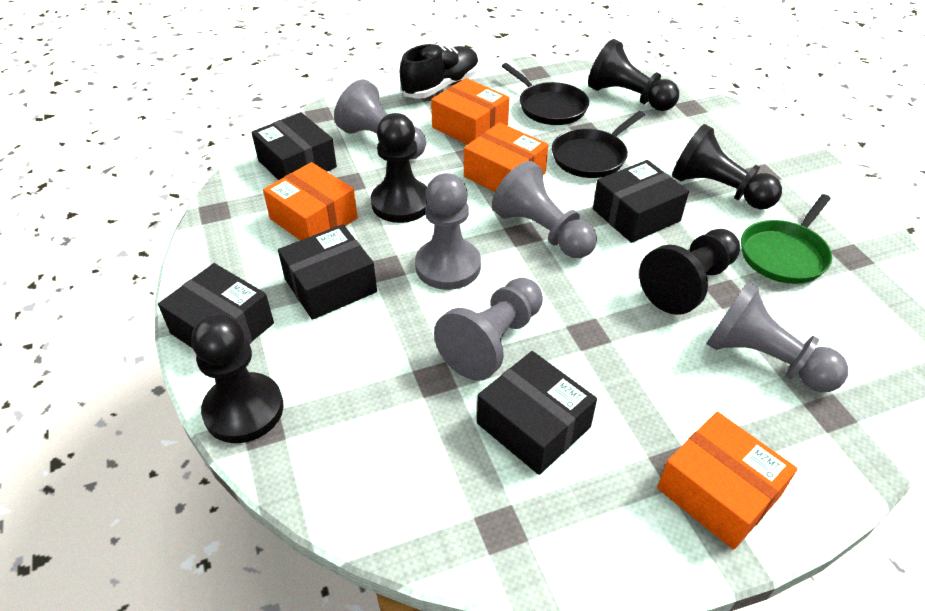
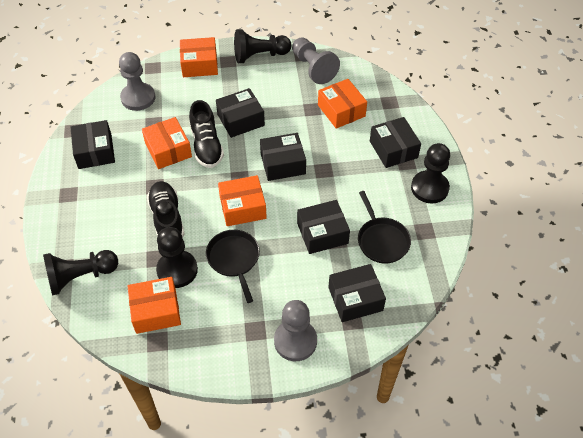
black box: 5 -> 6
black pawn: 5 -> 4
black shoe: 1 -> 2
green pan: 1 -> 0
grey pawn: 5 -> 3
orange box: 4 -> 5

